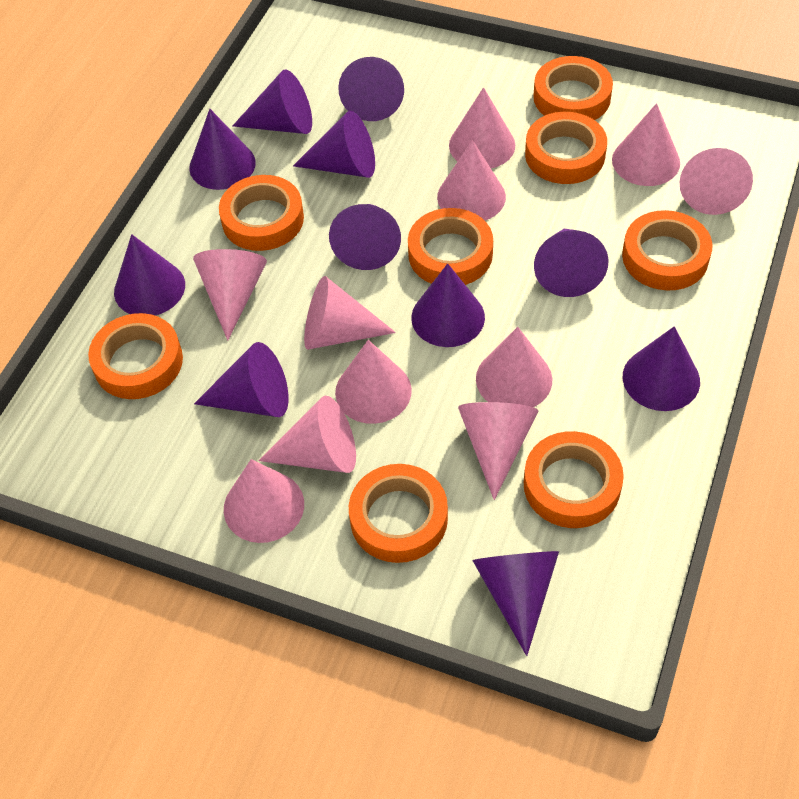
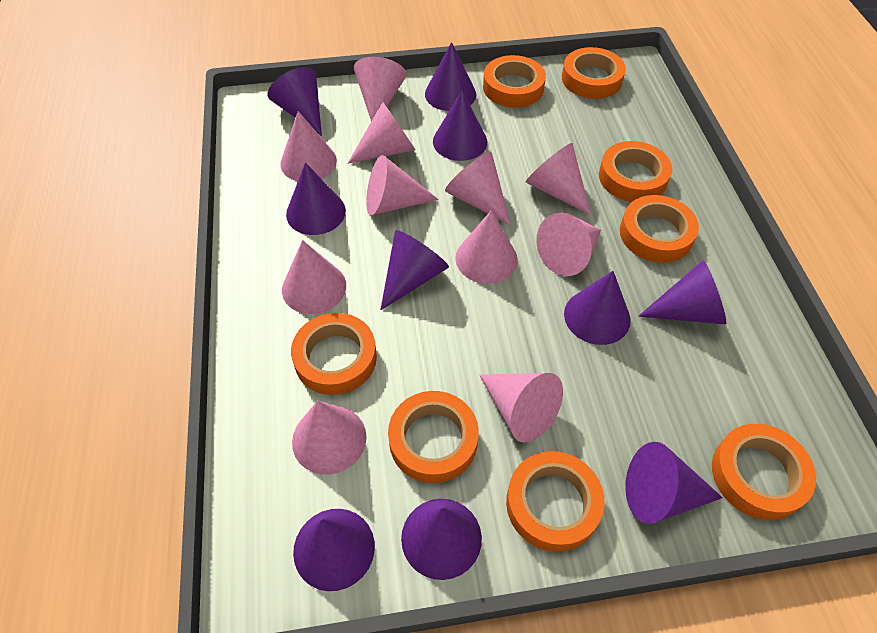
purple cone: 11 -> 10

